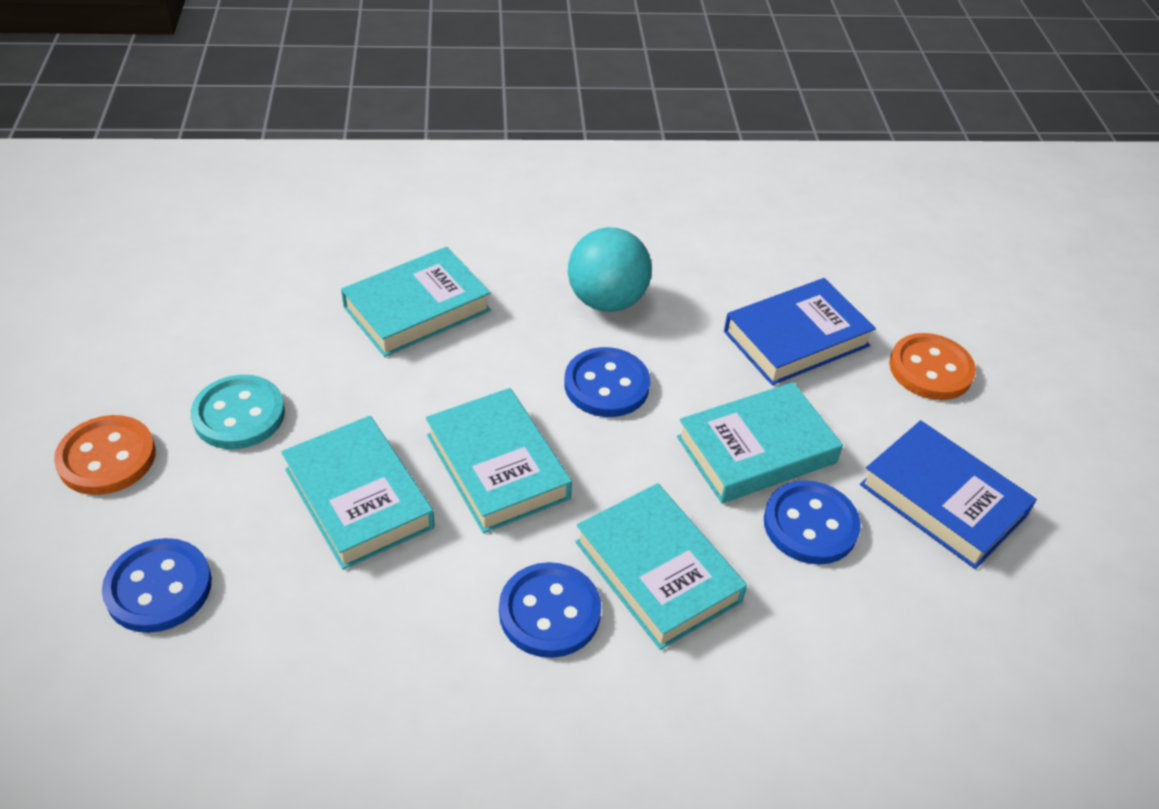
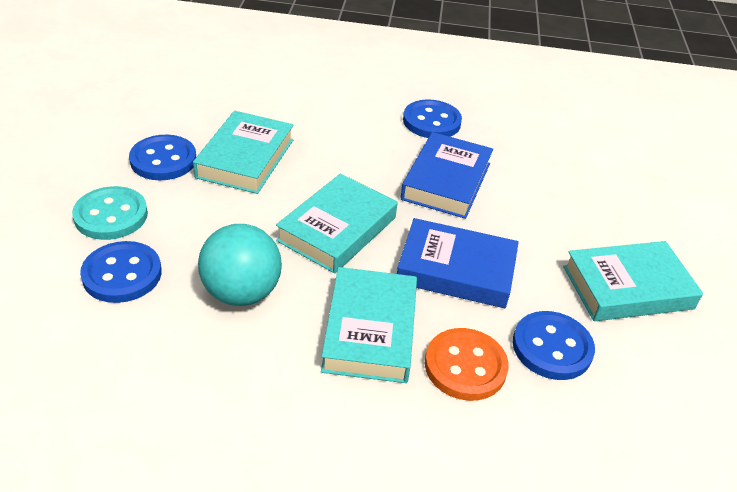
orange button: 2 -> 1
turquoise book: 5 -> 4

